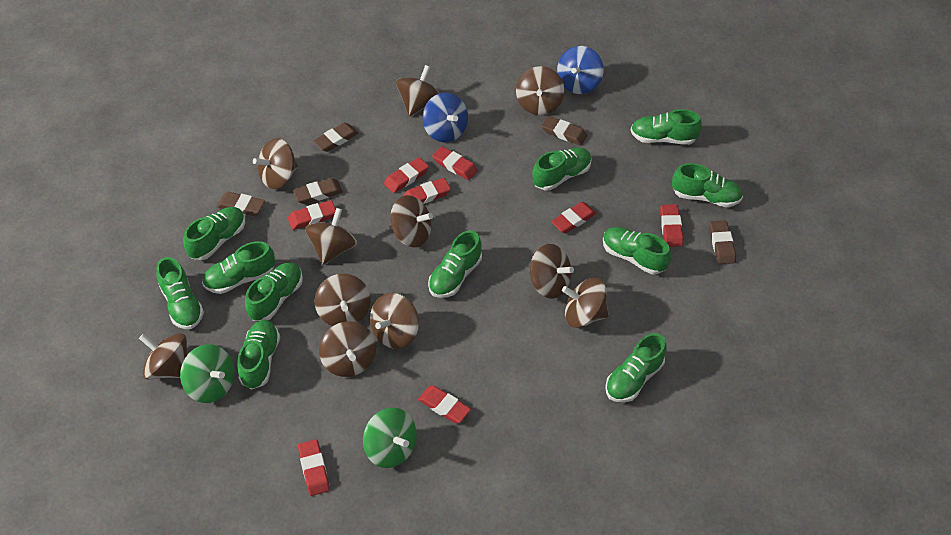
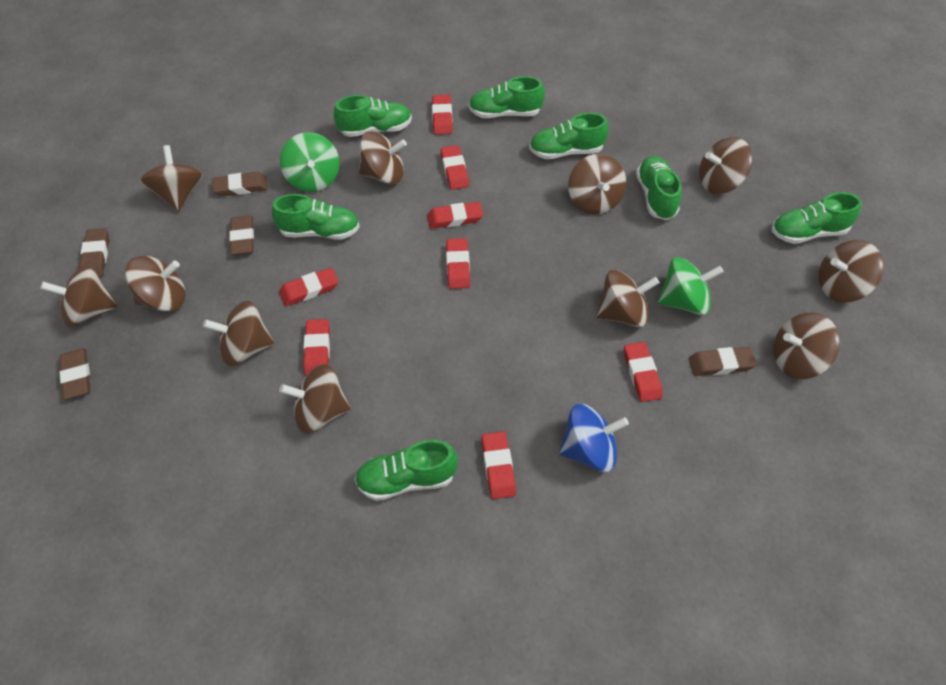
blue spinning top: 2 -> 1
green shoe: 11 -> 7

